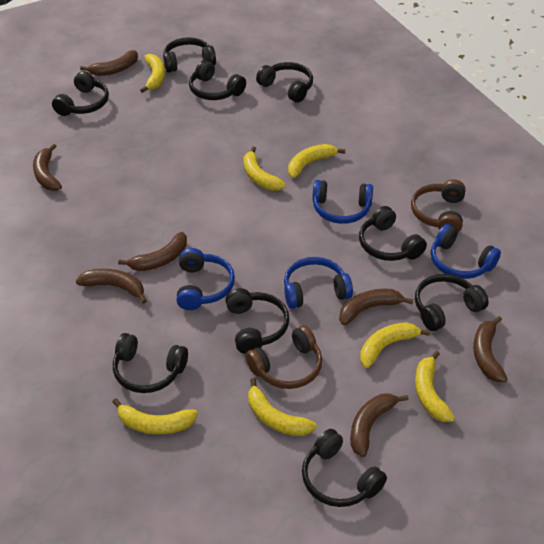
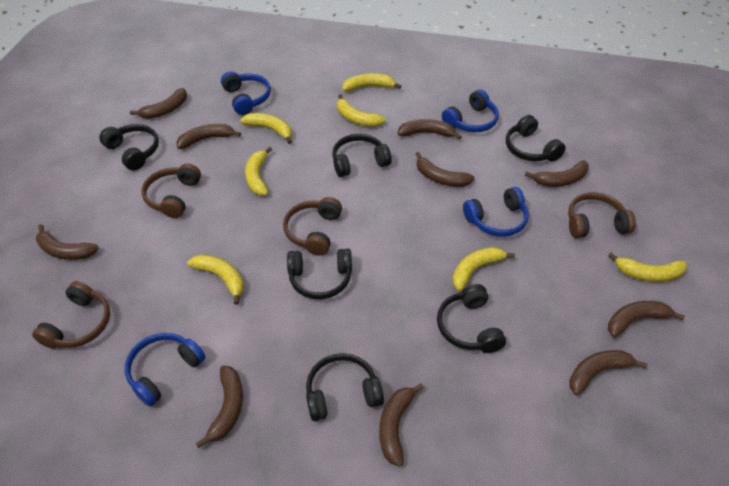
black headphones: 9 -> 6
brown banana: 7 -> 10
brown headphones: 2 -> 4

